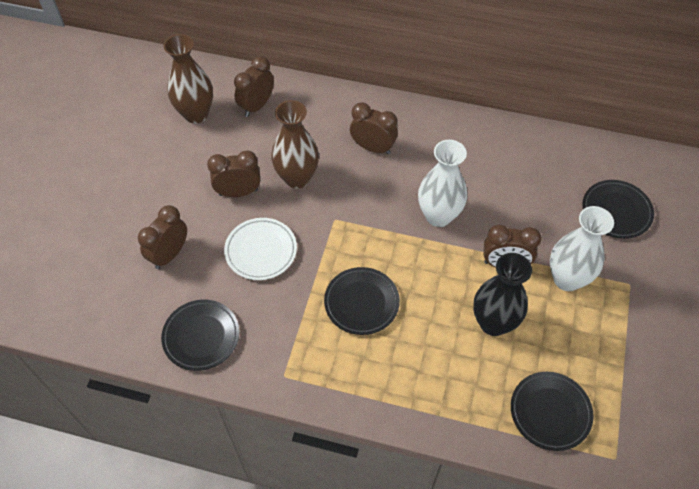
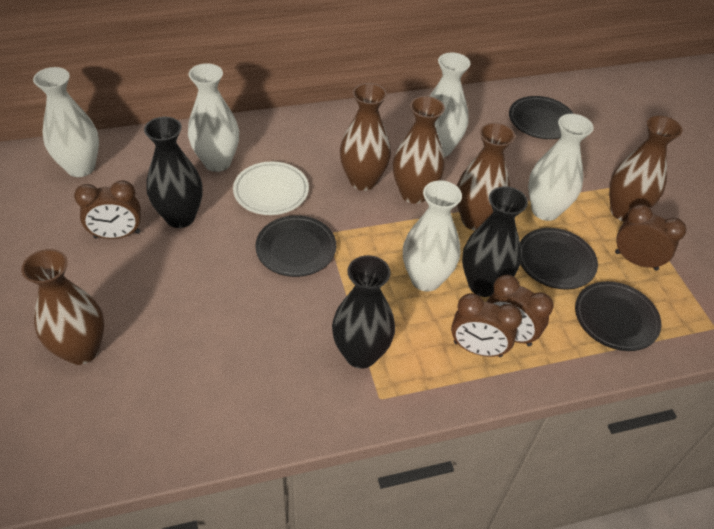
black vase: 1 -> 3
brown clock: 5 -> 4
brown vase: 2 -> 5
white vase: 2 -> 5

